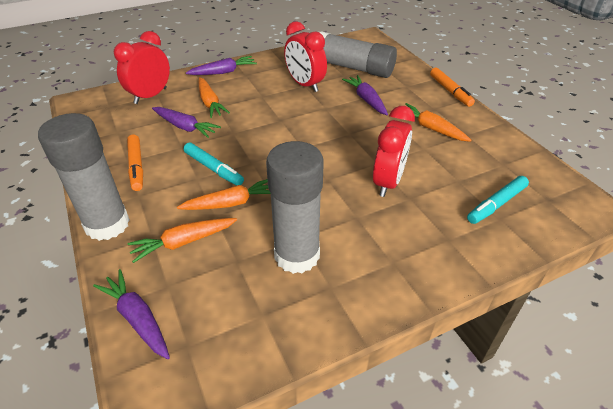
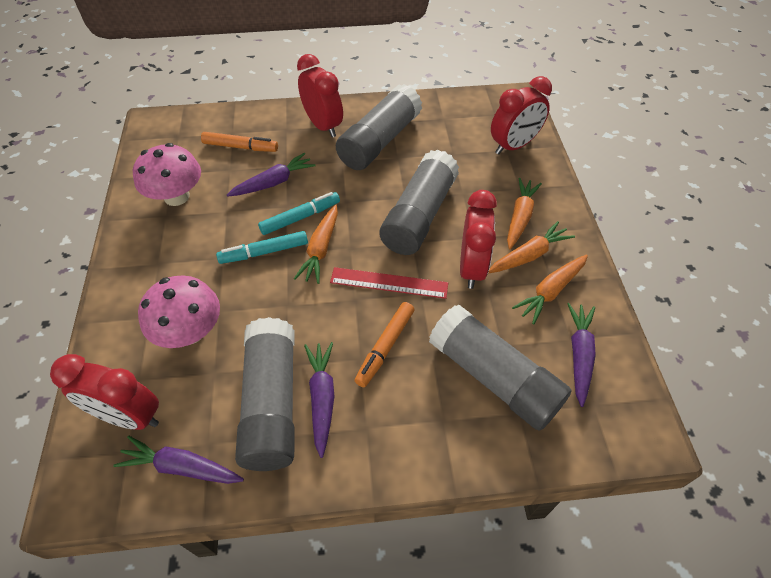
grey glue stick: 3 -> 4
pink mushroom: 0 -> 2
red clock: 3 -> 4
red ruler: 0 -> 1

